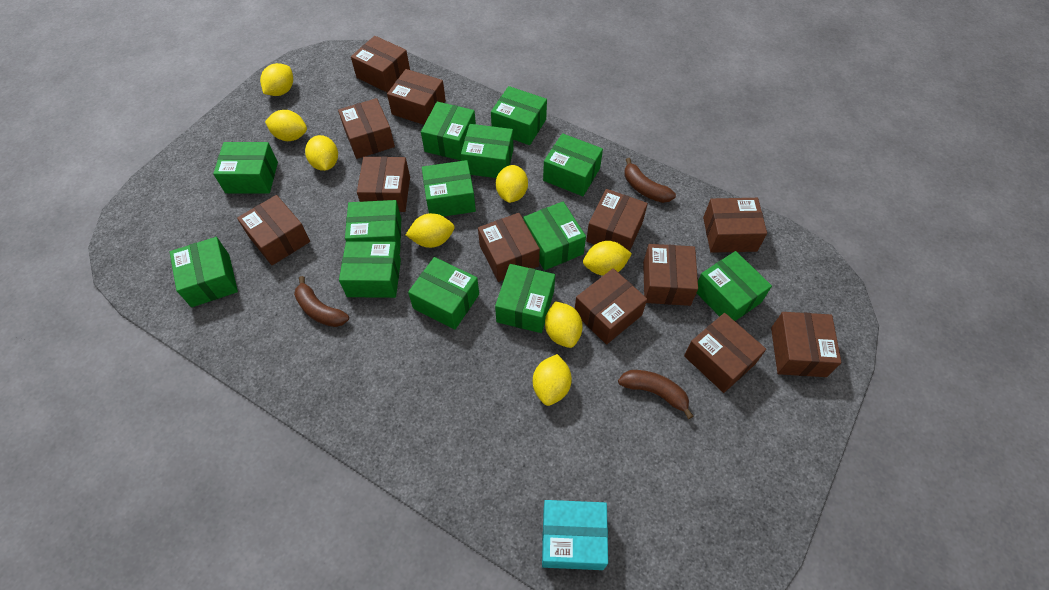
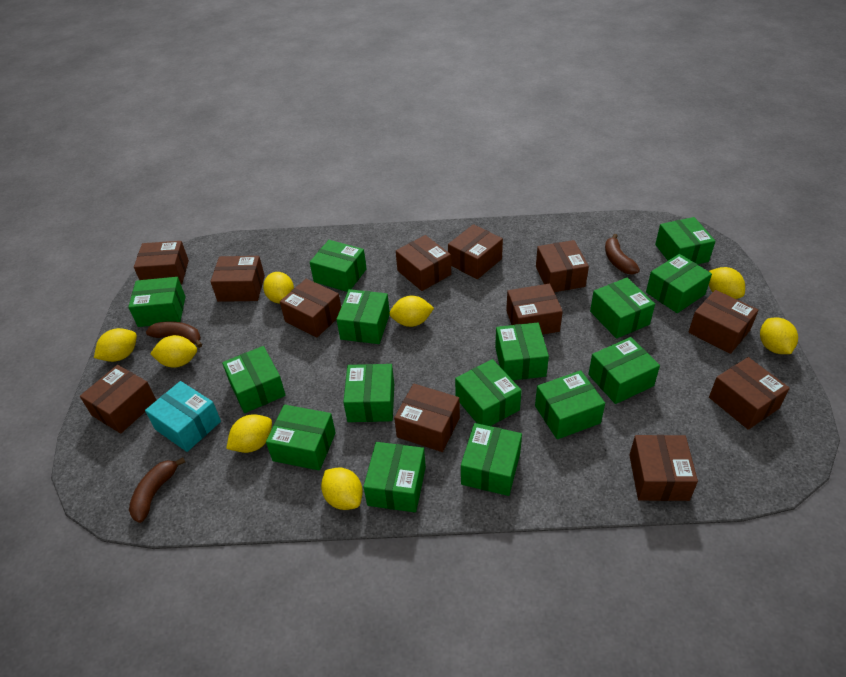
green box: 13 -> 15

